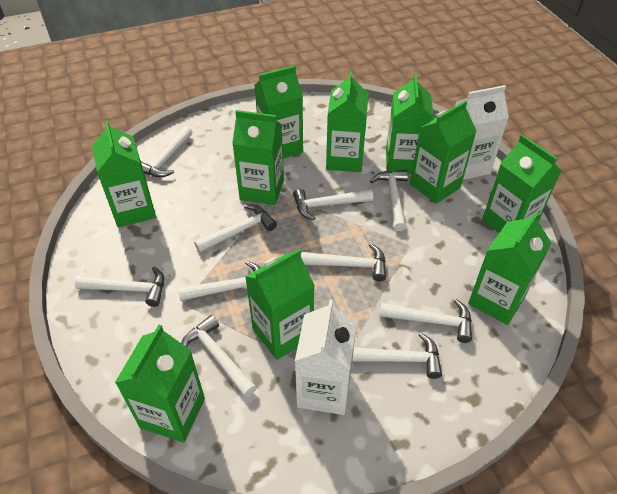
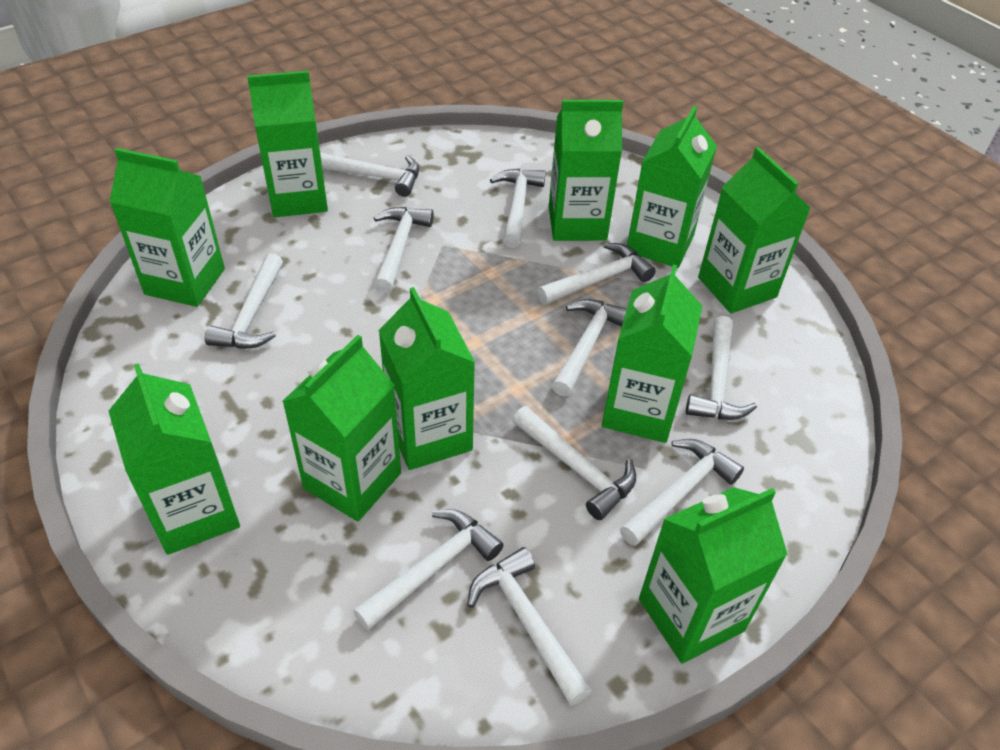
white carton: 2 -> 0
white hammer: 10 -> 11

